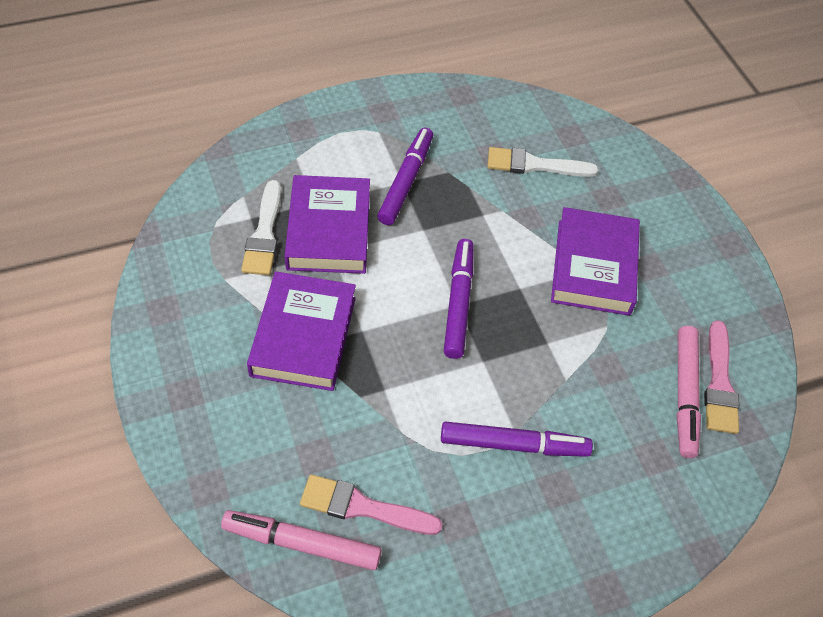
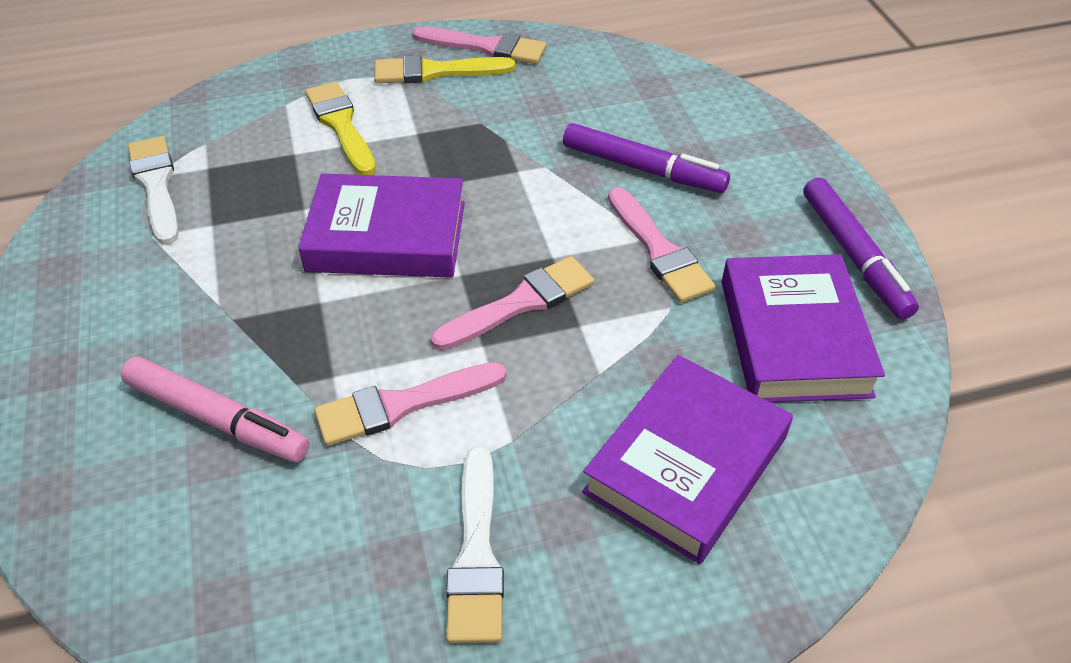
pink brush: 2 -> 4
pink marker: 2 -> 1
purple marker: 3 -> 2
yellow brush: 0 -> 2

